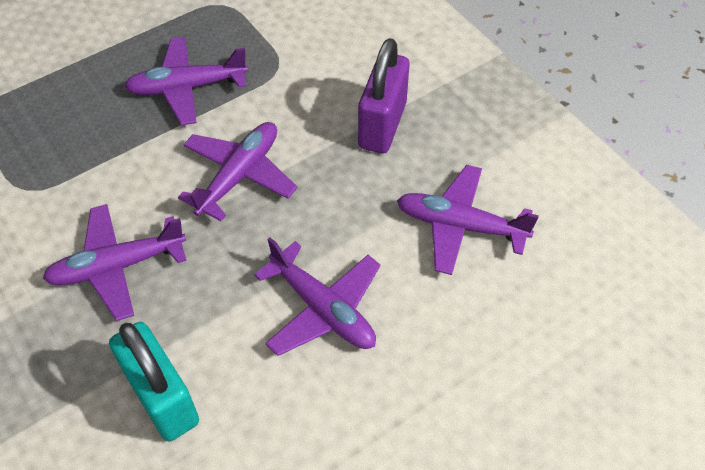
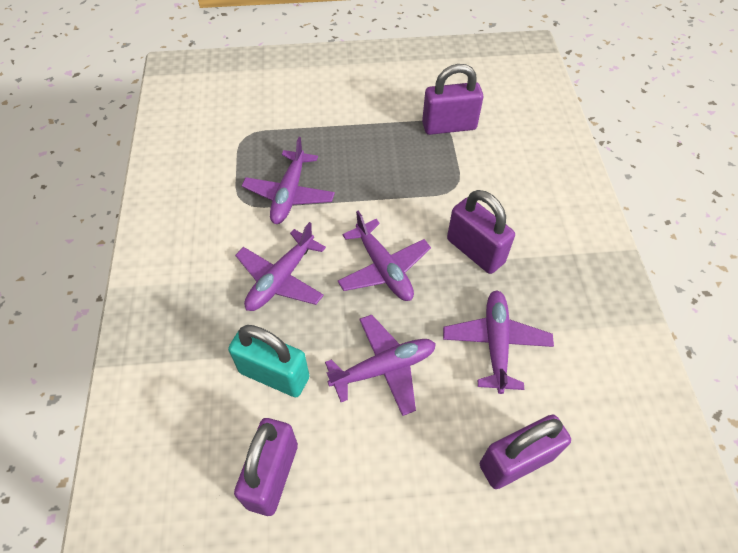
purple padlock: 1 -> 4

